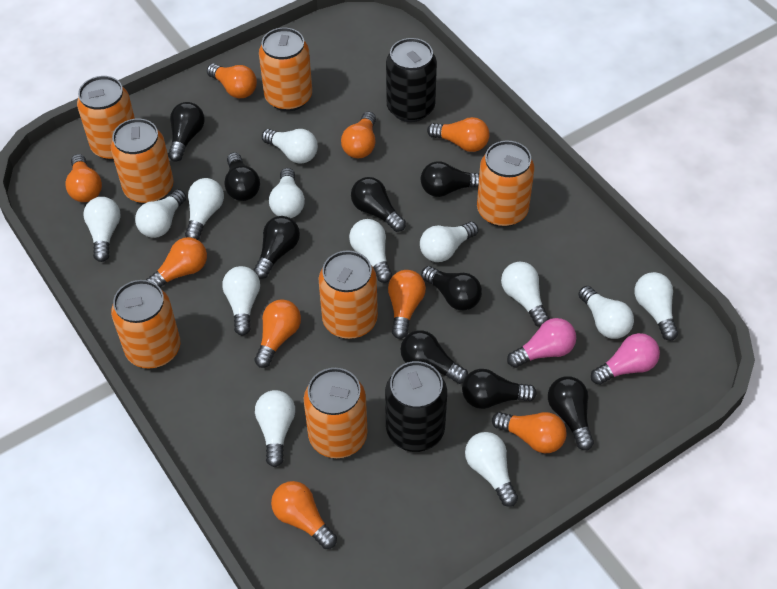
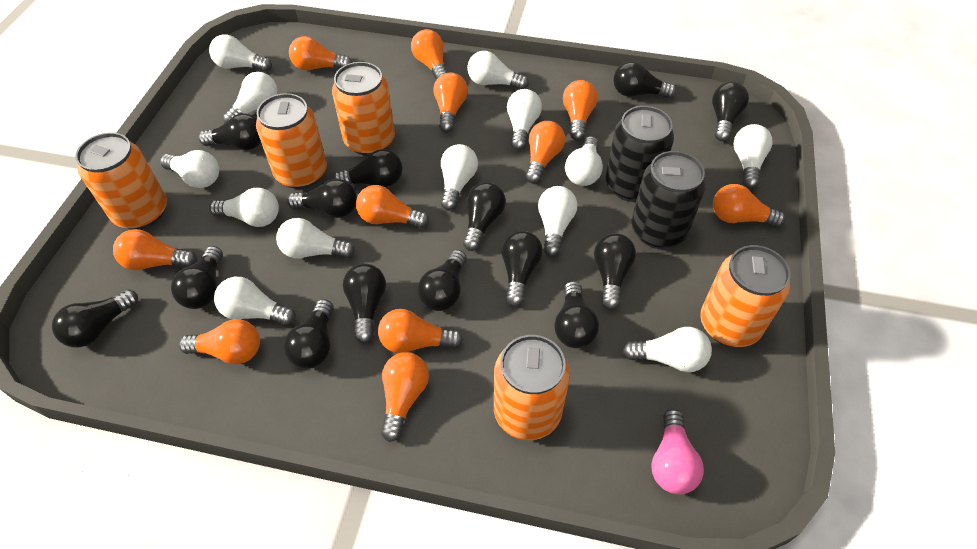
black light bulb: 9 -> 14
orange can: 7 -> 5
orange light bulb: 9 -> 11
pink light bulb: 2 -> 1

